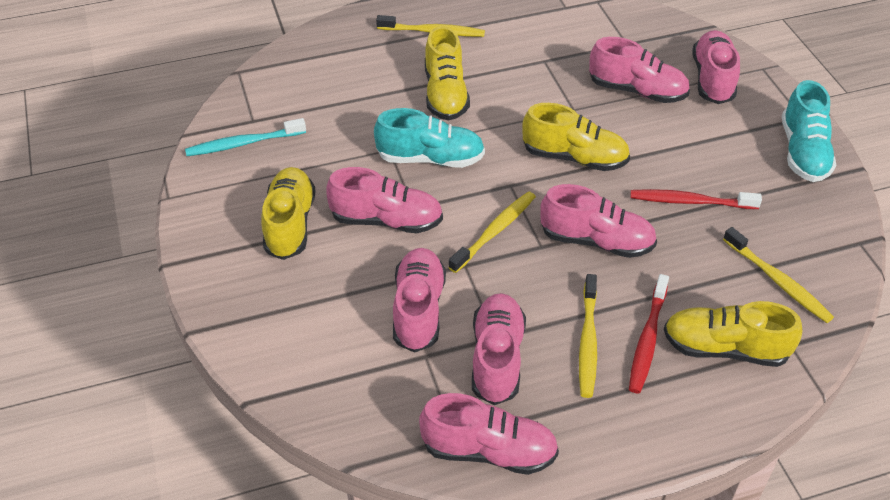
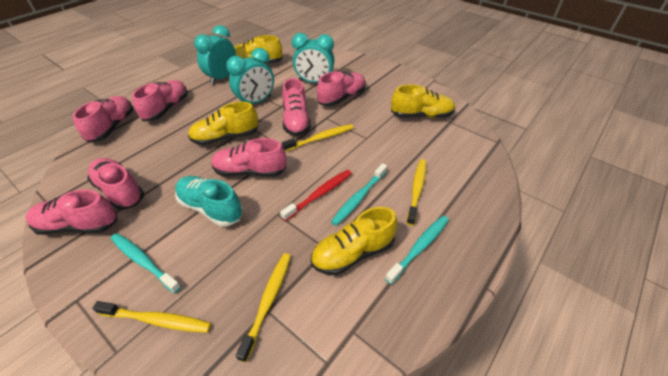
red toothbrush: 2 -> 1
turquoise clock: 0 -> 3
turquoise shoe: 2 -> 1
turquoise toothbrush: 1 -> 3

